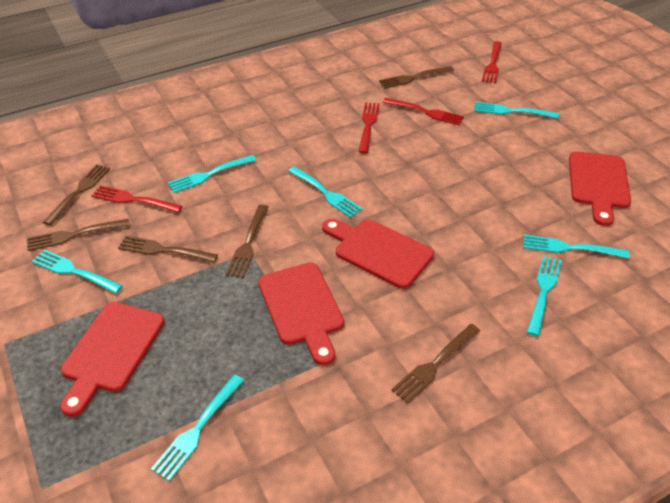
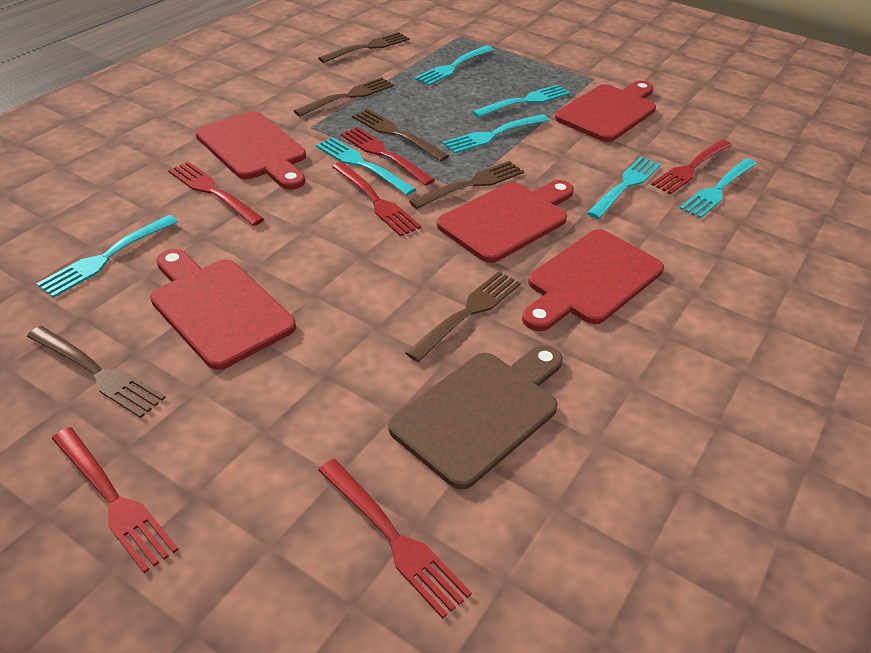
brown cutting board: 0 -> 1
red cutting board: 4 -> 5
red fork: 4 -> 6

